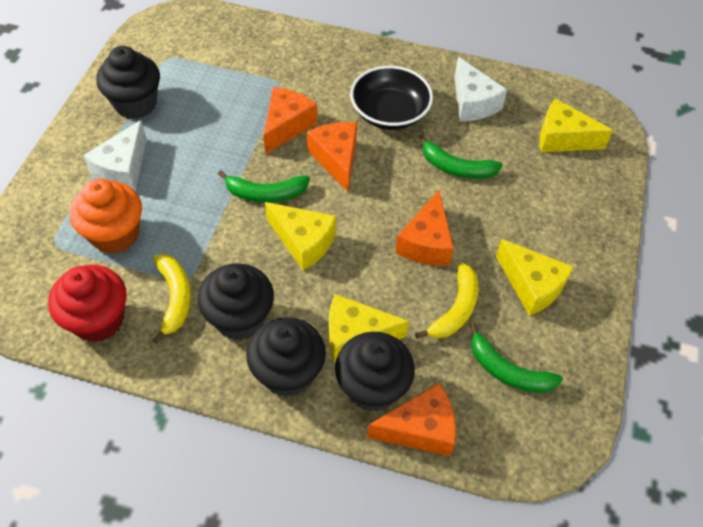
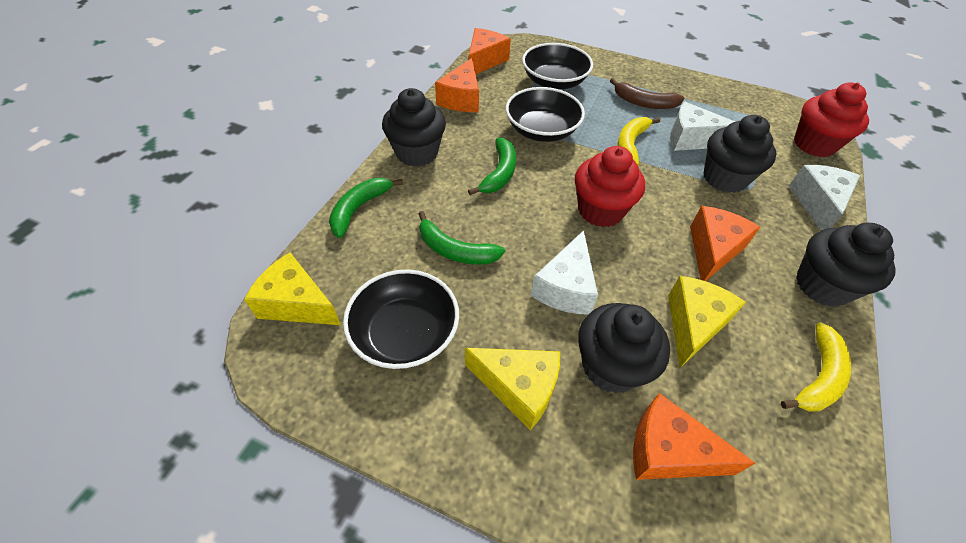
black bowl: 1 -> 3
brown banana: 0 -> 1
orange cupcake: 1 -> 0
red cupcake: 1 -> 2
white cheese: 2 -> 3
yellow cheese: 4 -> 3

